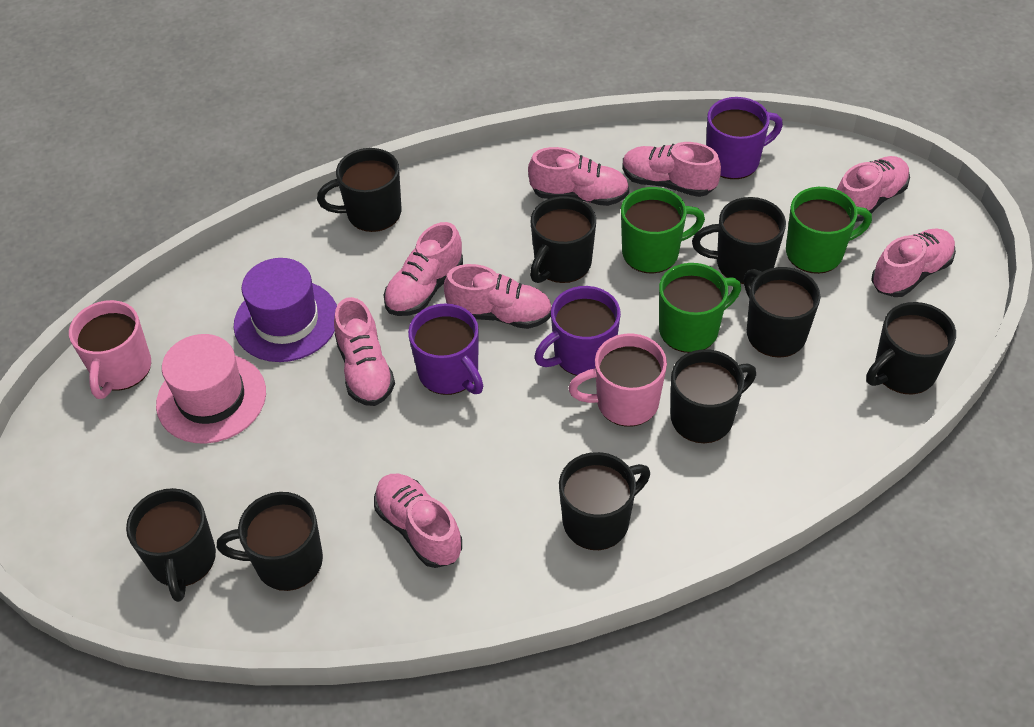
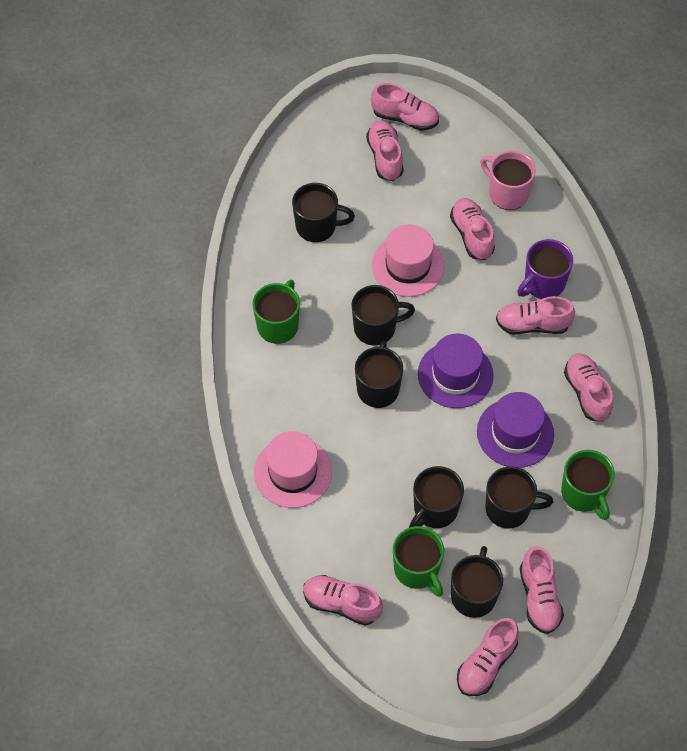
black mug: 9 -> 6
pink hat: 1 -> 2
pink mug: 2 -> 1
purple hat: 1 -> 2
purple mug: 3 -> 1

